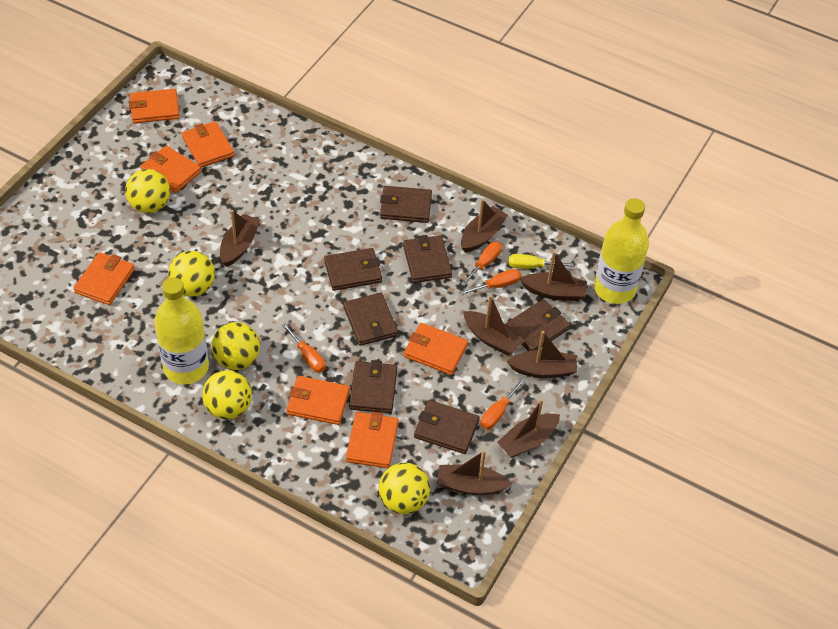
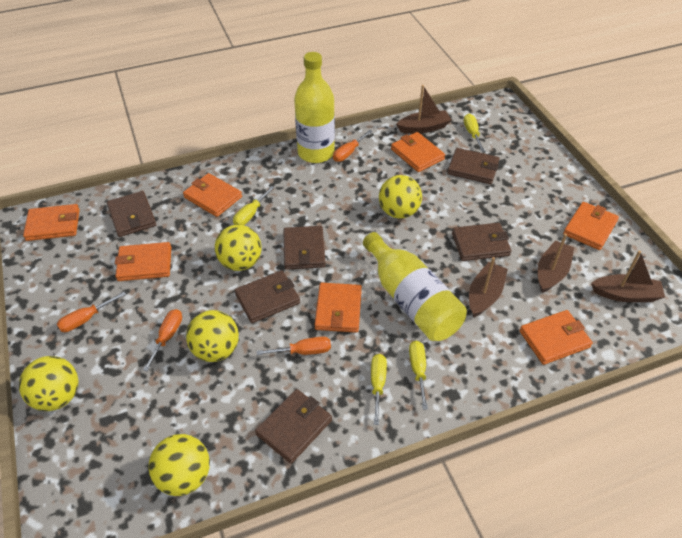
brown boat: 7 -> 4
brown wallet: 7 -> 6
yellow screwdriver: 1 -> 4

